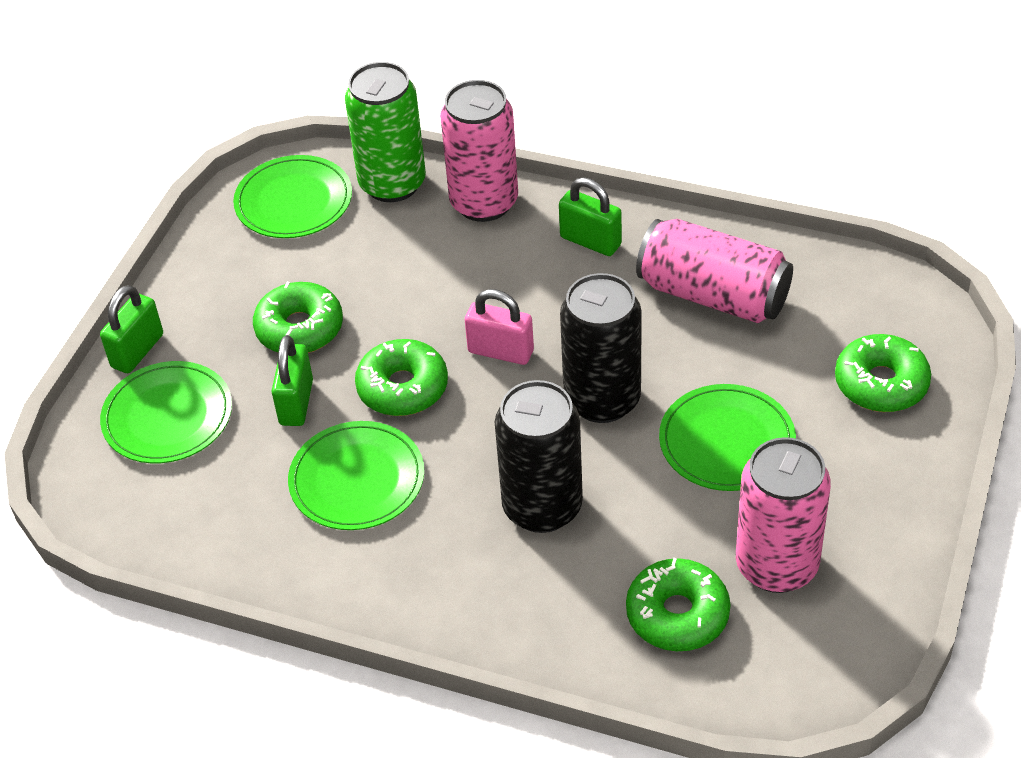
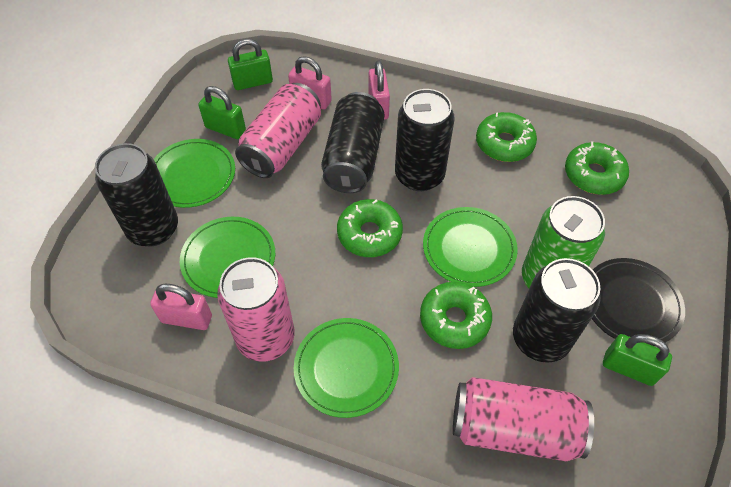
black can: 2 -> 4
black plate: 0 -> 1
pink padlock: 1 -> 3

